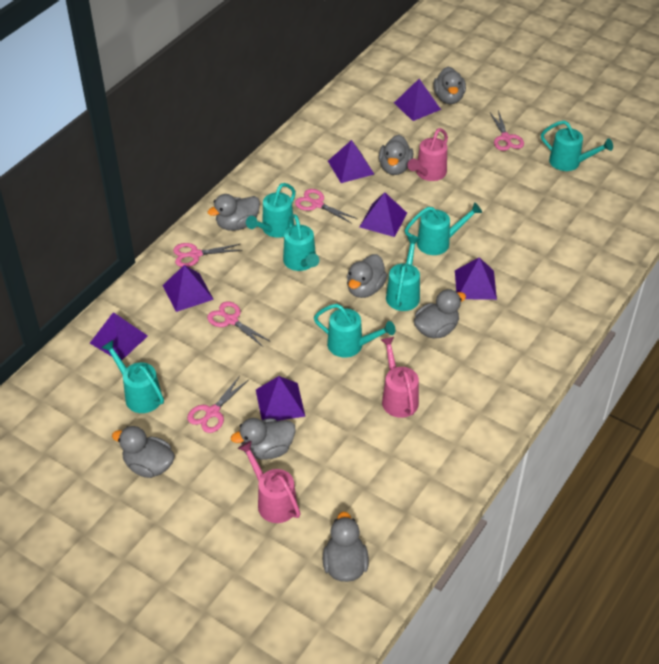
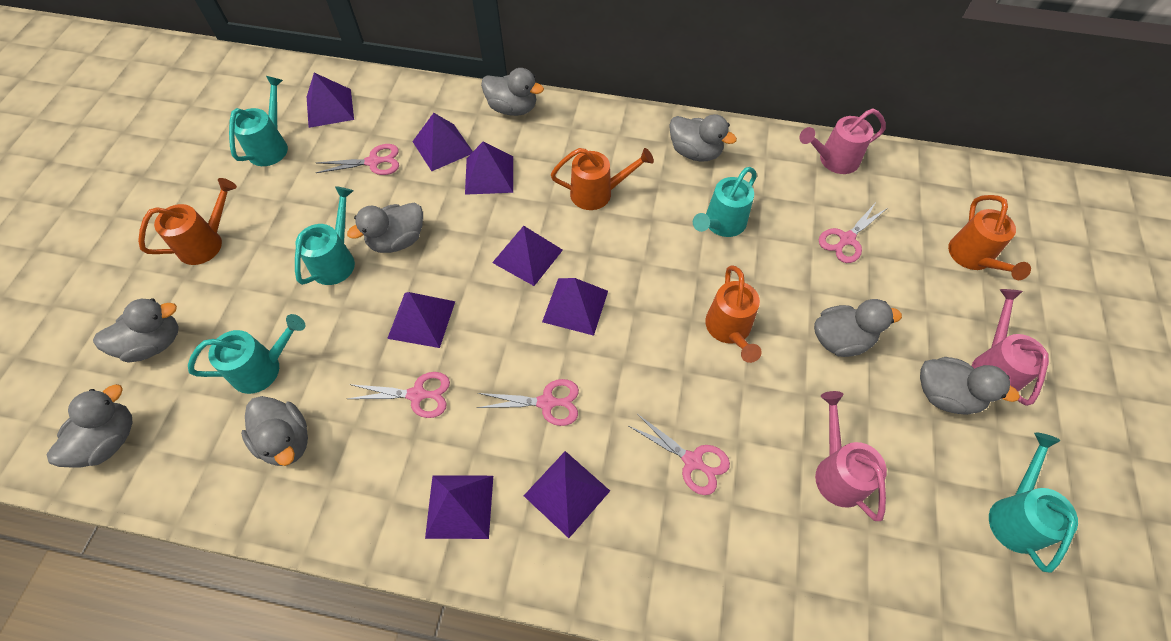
orange watering can: 0 -> 4
purple pyramid: 7 -> 8
turquoise watering can: 7 -> 5

